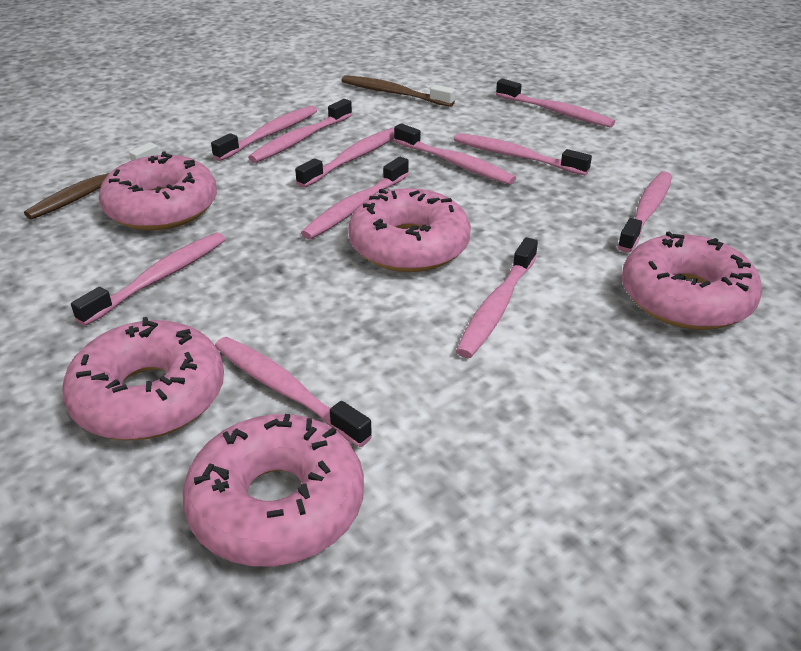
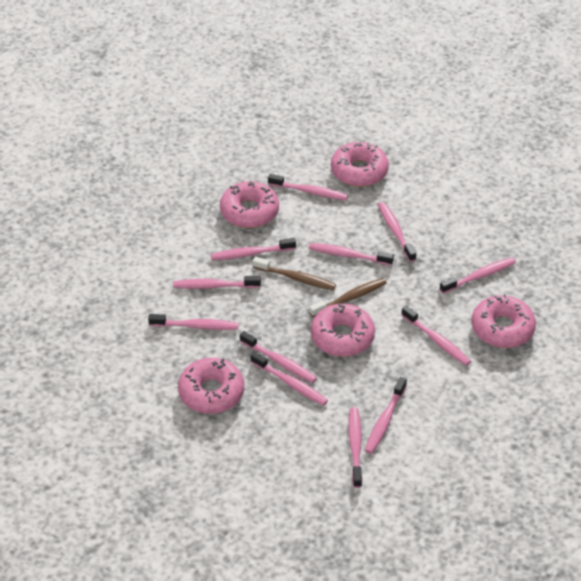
pink toothbrush: 11 -> 12

